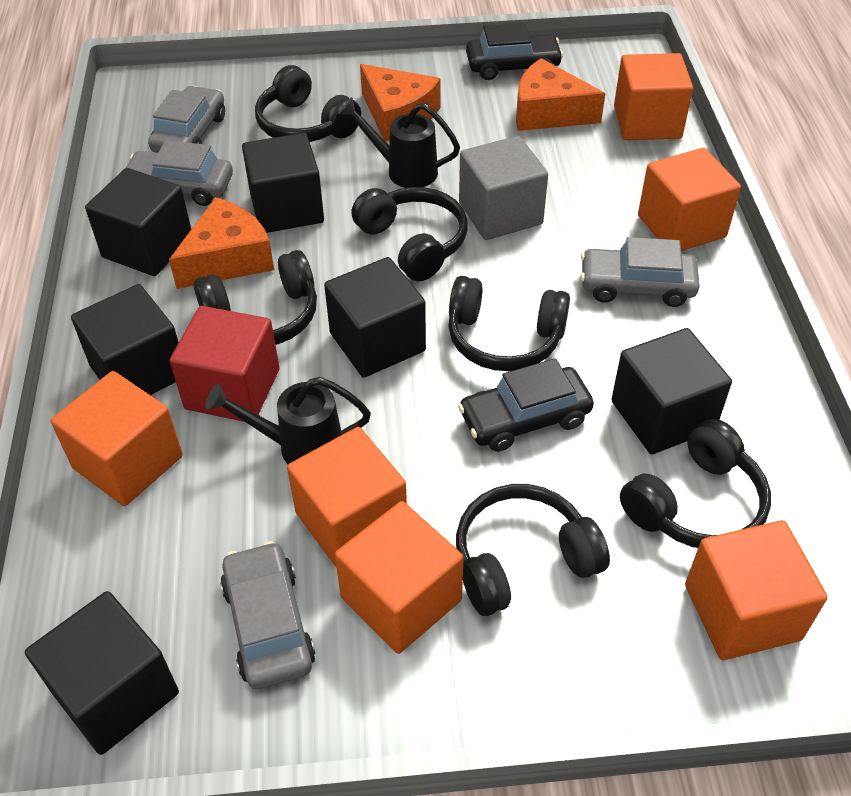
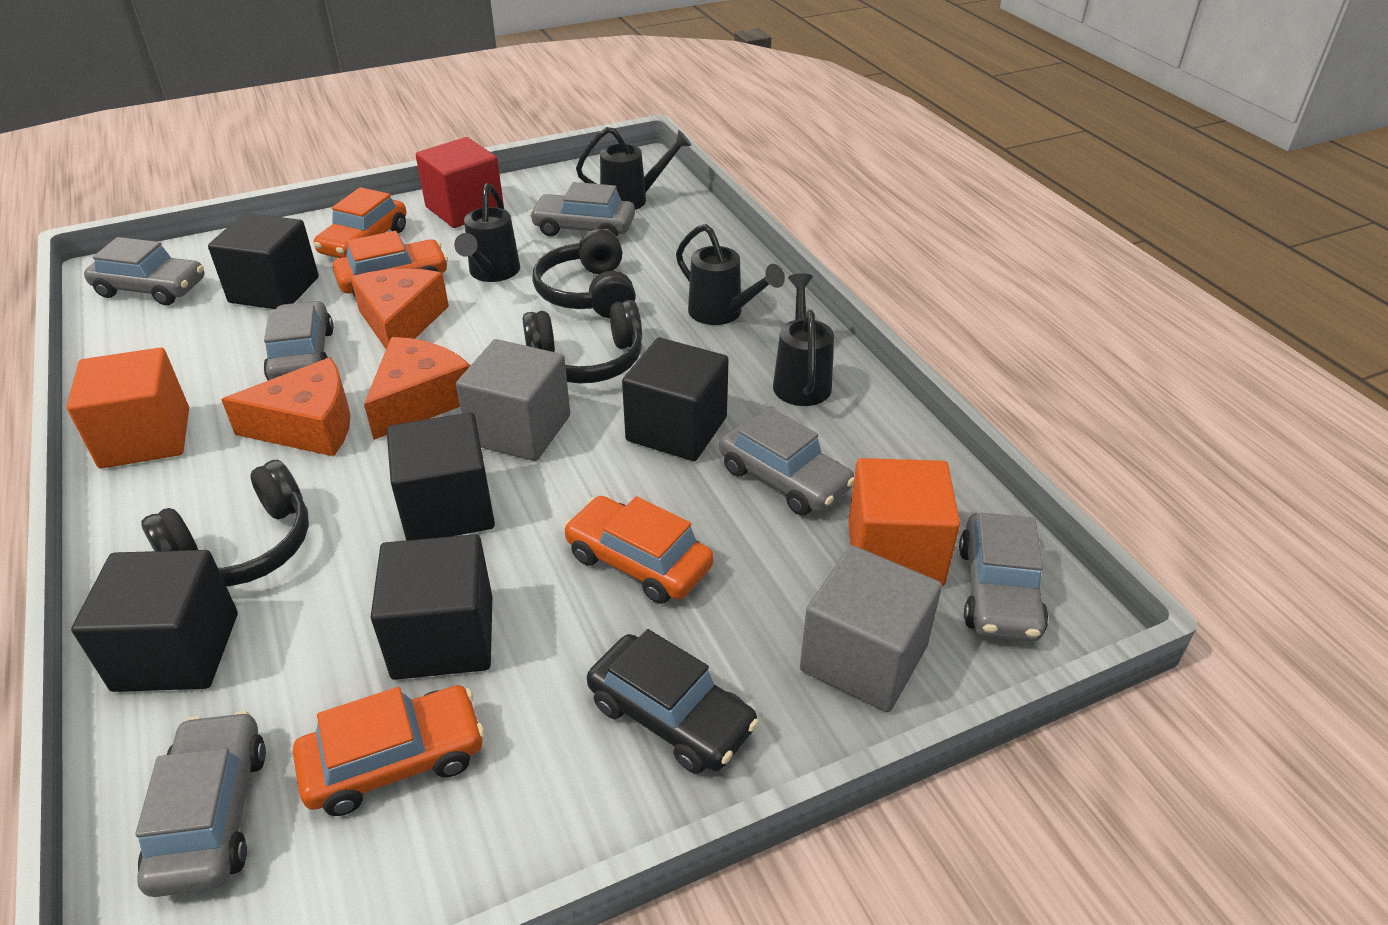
black car: 2 -> 1
black cube: 6 -> 5
black headphones: 6 -> 3
black watering can: 2 -> 4
grey car: 4 -> 6
grey cube: 1 -> 2
orange car: 0 -> 4
orange cube: 6 -> 2

